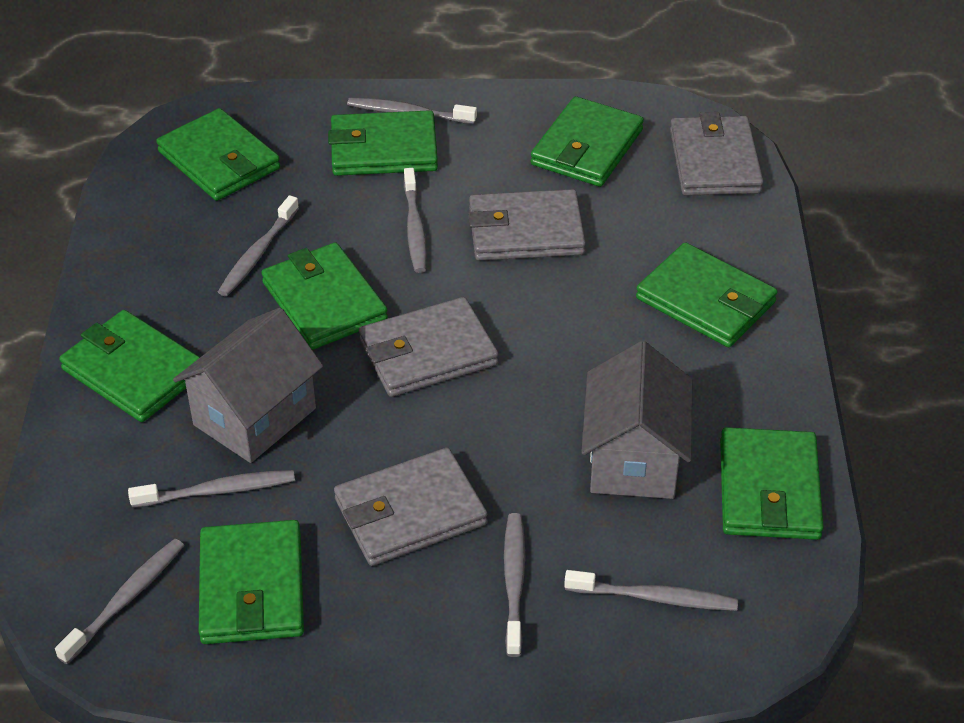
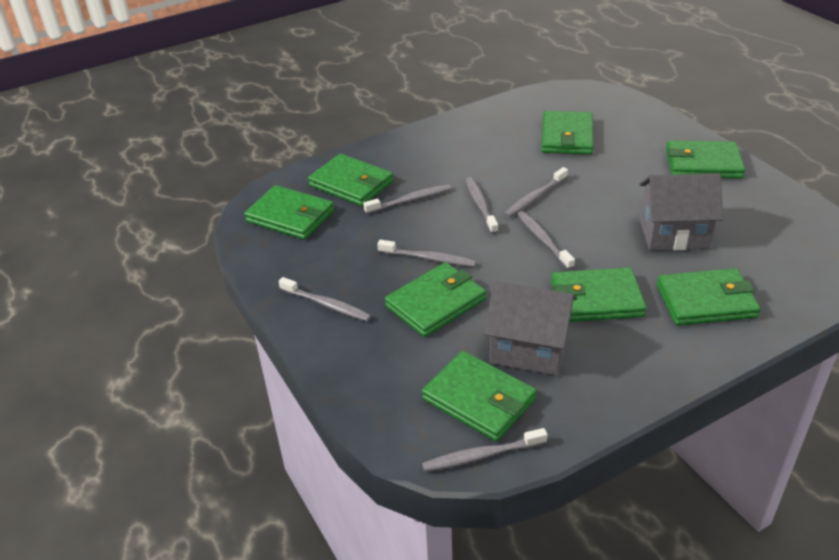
grey wallet: 4 -> 0

